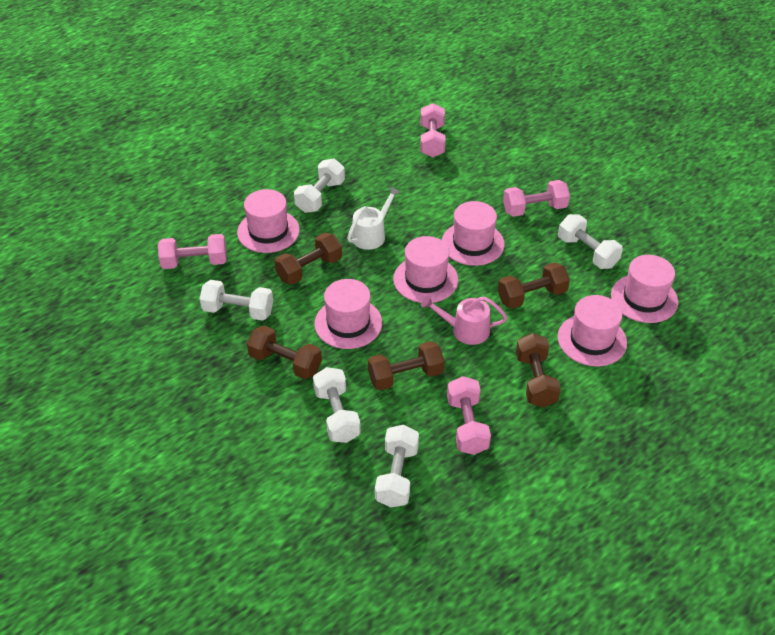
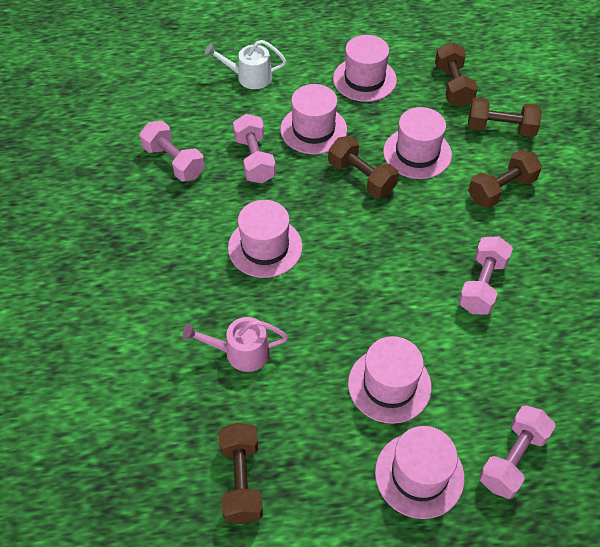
white dumbbell: 5 -> 0

